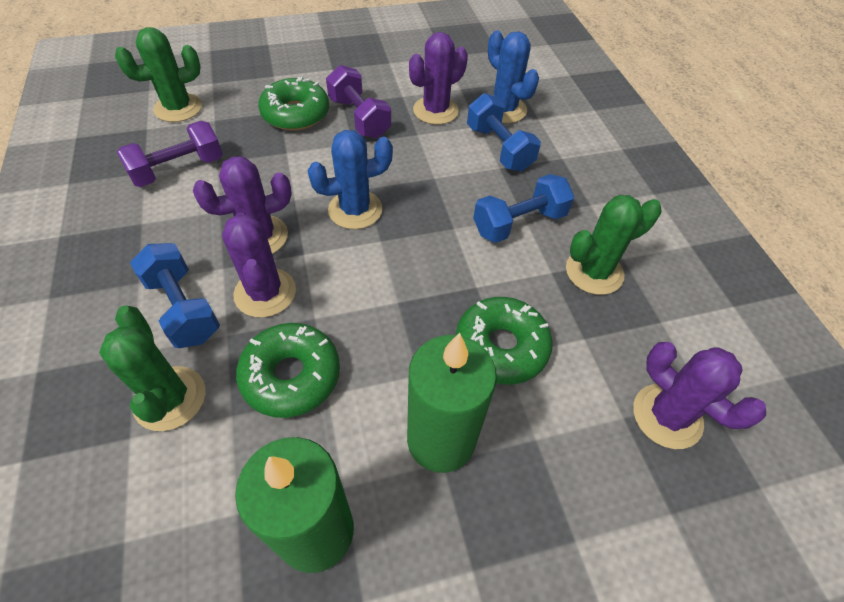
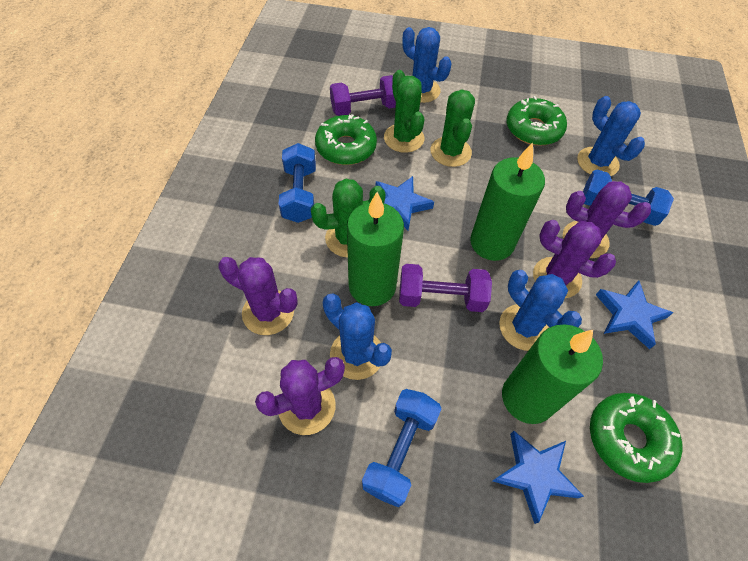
blue cactus: 2 -> 4
blue star: 0 -> 3
green candle: 2 -> 3

